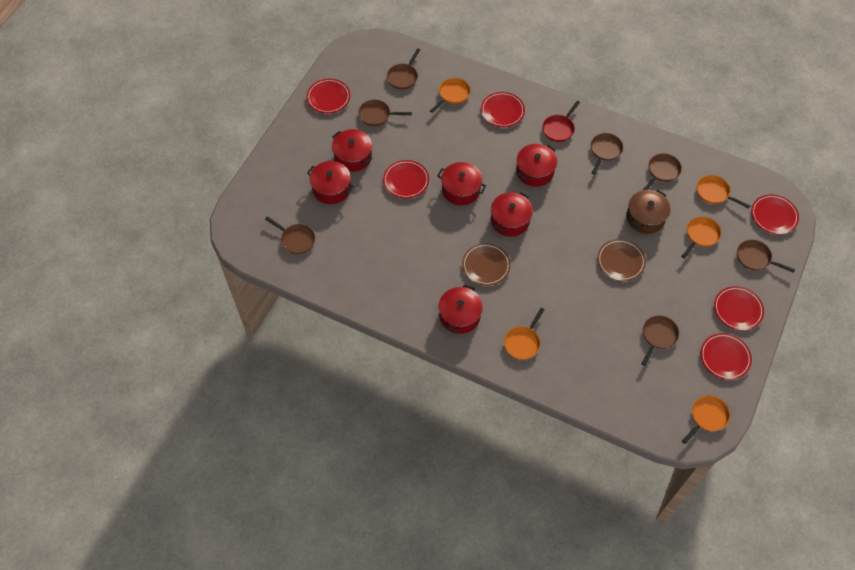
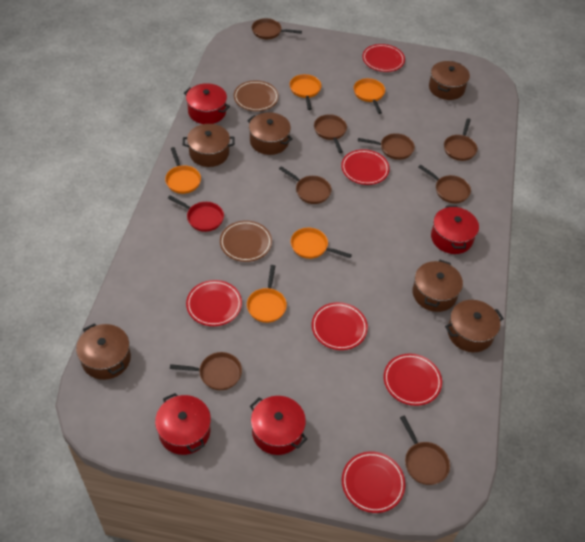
brown pan: 7 -> 8
brown pot: 1 -> 6
red pot: 6 -> 4

